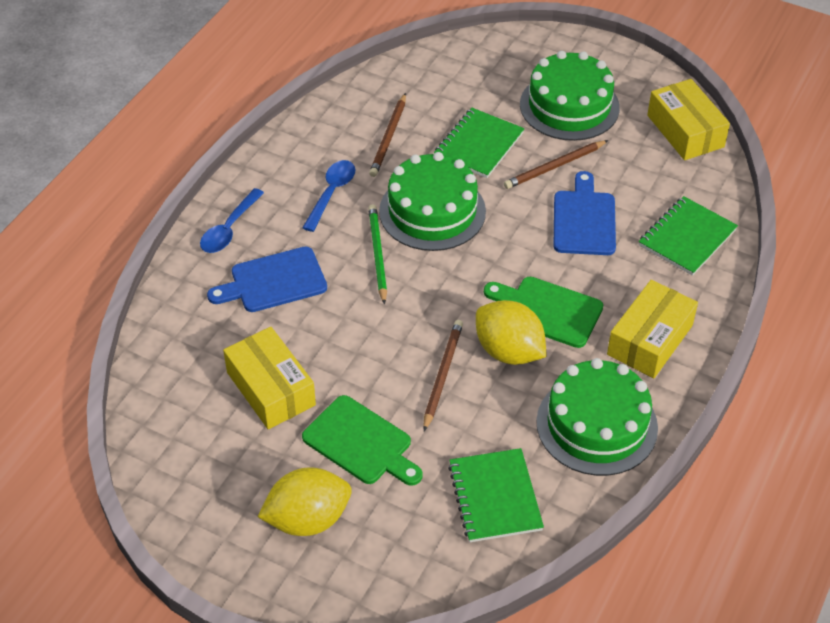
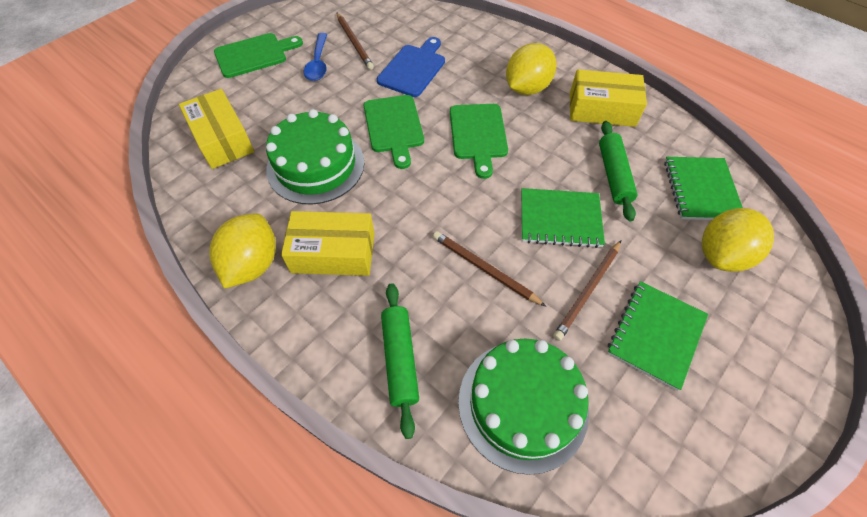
blue cutting board: 2 -> 1
blue spoon: 2 -> 1
green cake: 3 -> 2
green cutting board: 2 -> 3
green pencil: 1 -> 0
green rolling pin: 0 -> 2
yellow lemon: 2 -> 3

